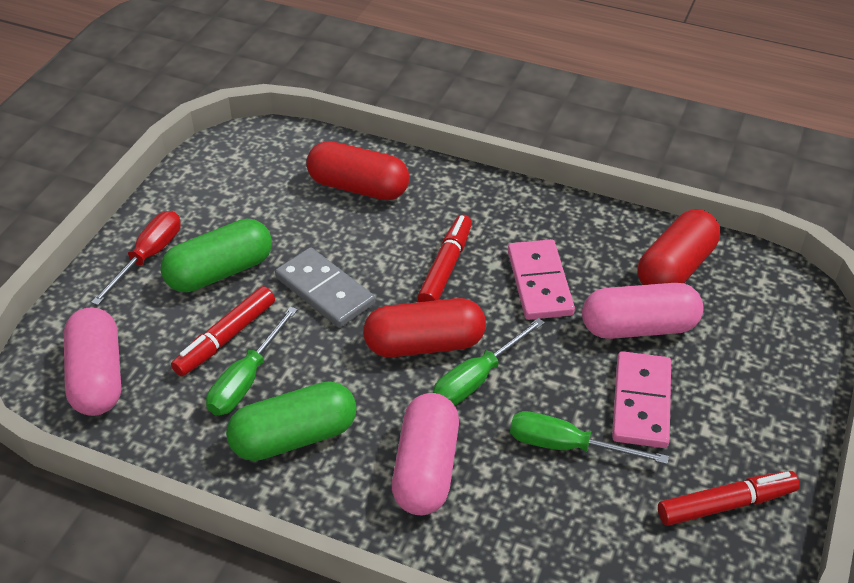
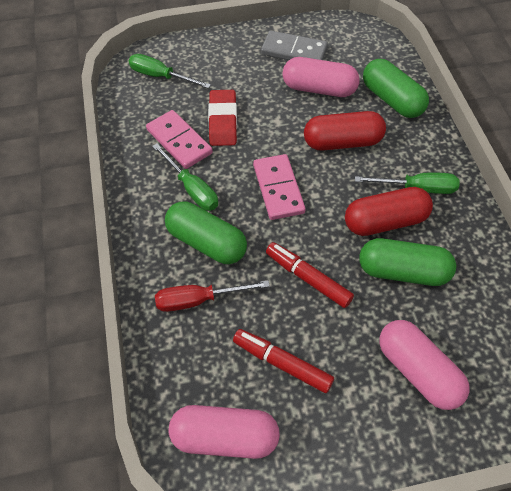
green capsule: 2 -> 3
red capsule: 3 -> 2
red eraser: 0 -> 1
red marker: 3 -> 2

